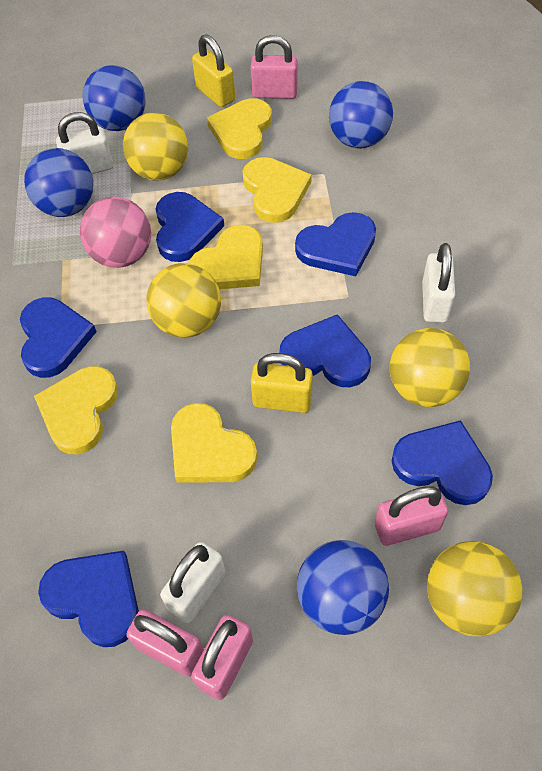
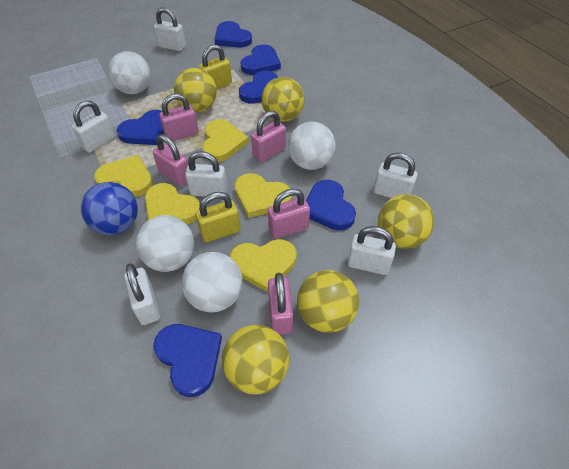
blue ball: 4 -> 1
pink ball: 1 -> 0
pink padlock: 4 -> 5
white ball: 0 -> 4
white padlock: 3 -> 6
yellow ball: 4 -> 5

